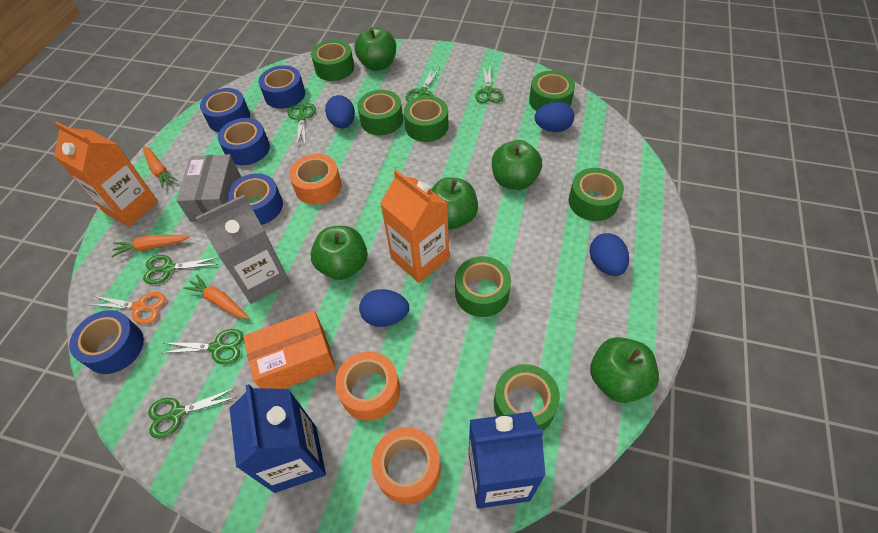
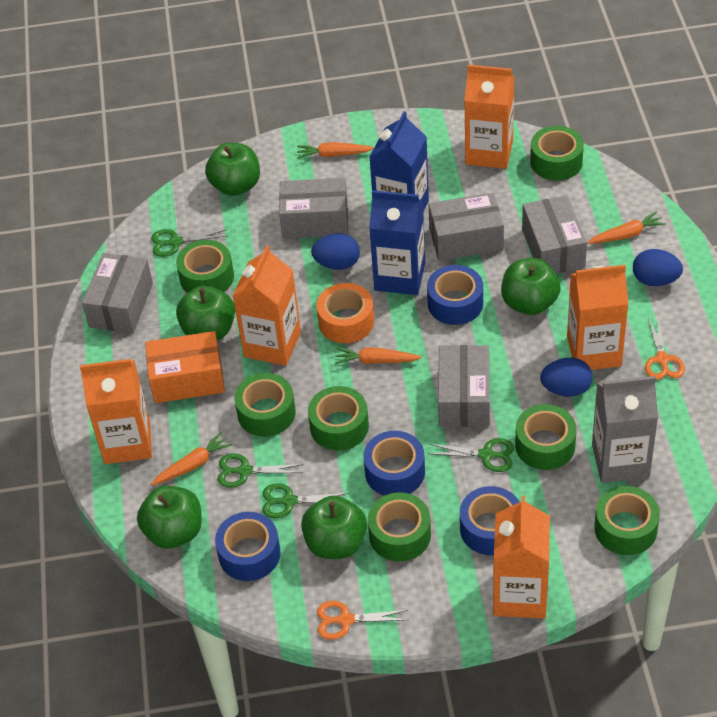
blue egg: 4 -> 3
blue tape: 5 -> 4
green scissors: 6 -> 4
grey box: 1 -> 5
orange carrot: 3 -> 4
orange carton: 2 -> 5
orange scissors: 1 -> 2
orange tape: 3 -> 1

